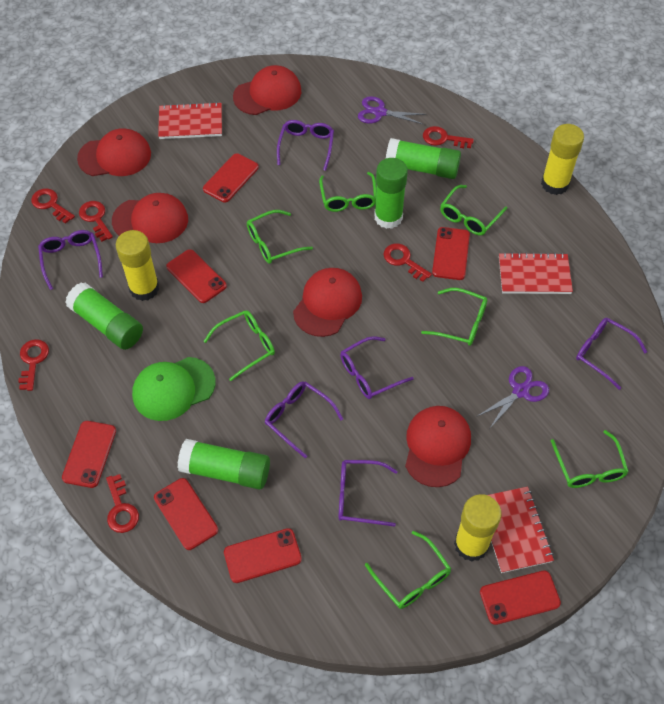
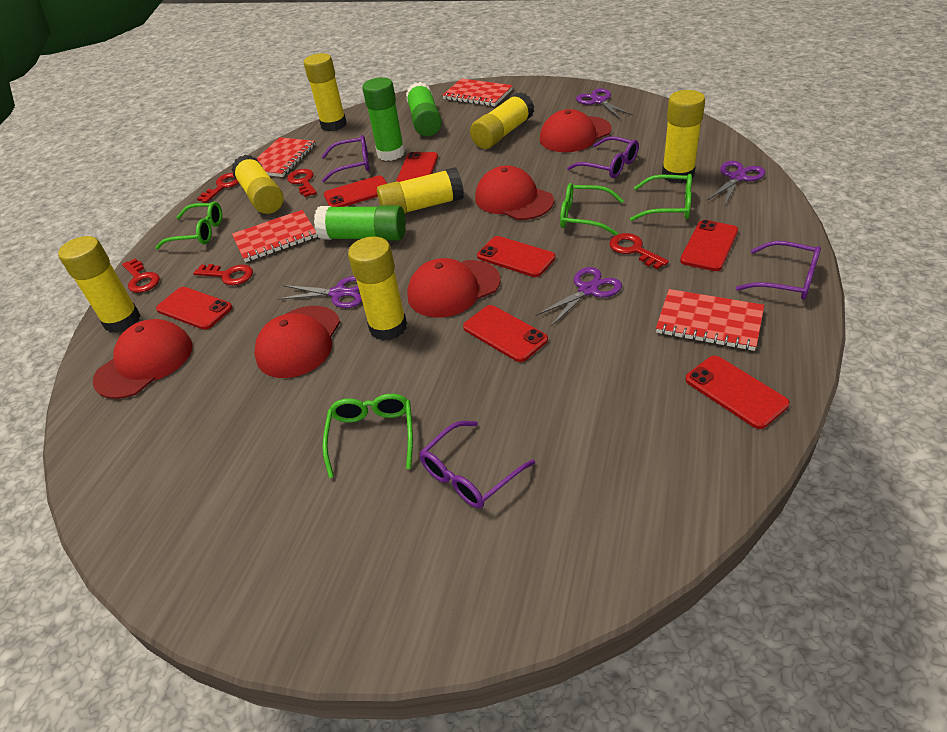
green cap: 1 -> 0
green glasses: 7 -> 4
green glue stick: 4 -> 3
purple glasses: 6 -> 4
purple scissors: 2 -> 4
red key: 6 -> 5
red notebook: 3 -> 4
yellow glue stick: 3 -> 7

